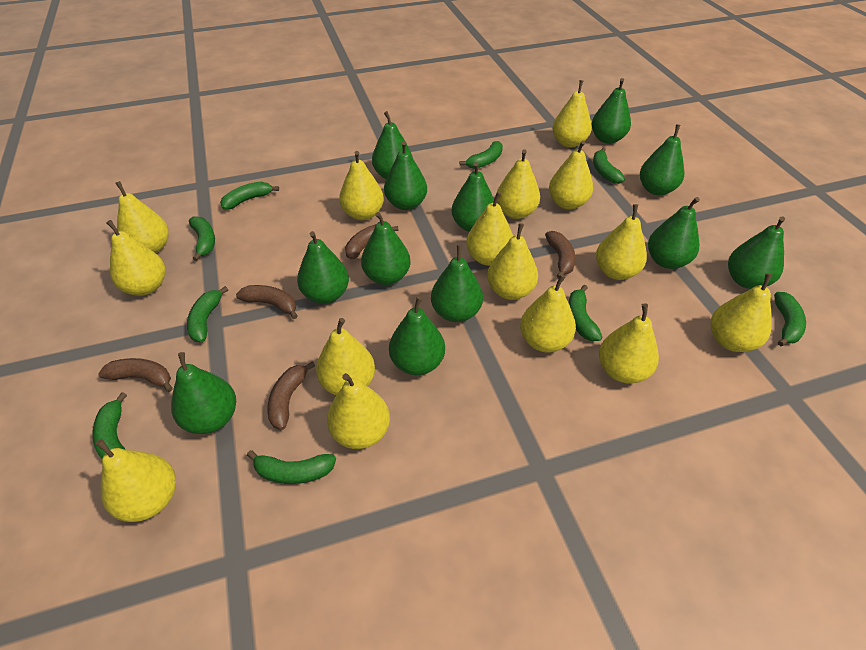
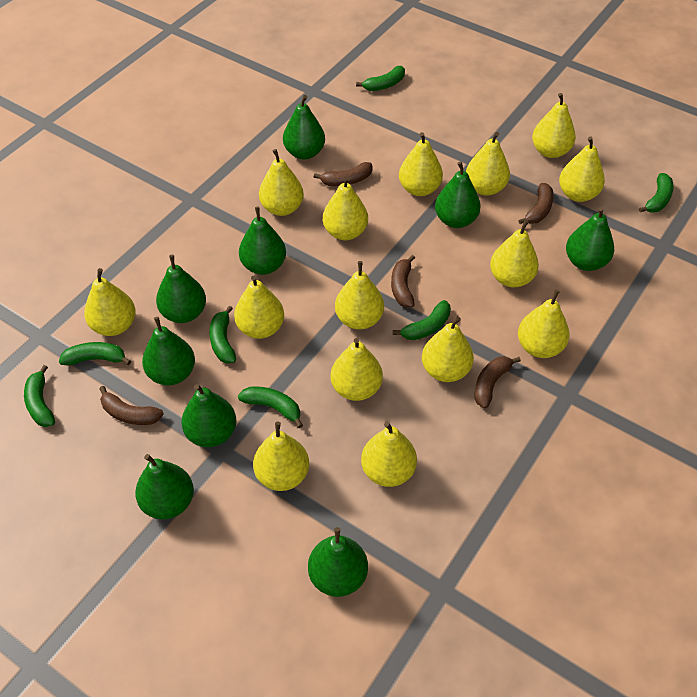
green banana: 9 -> 7
green pear: 12 -> 9

